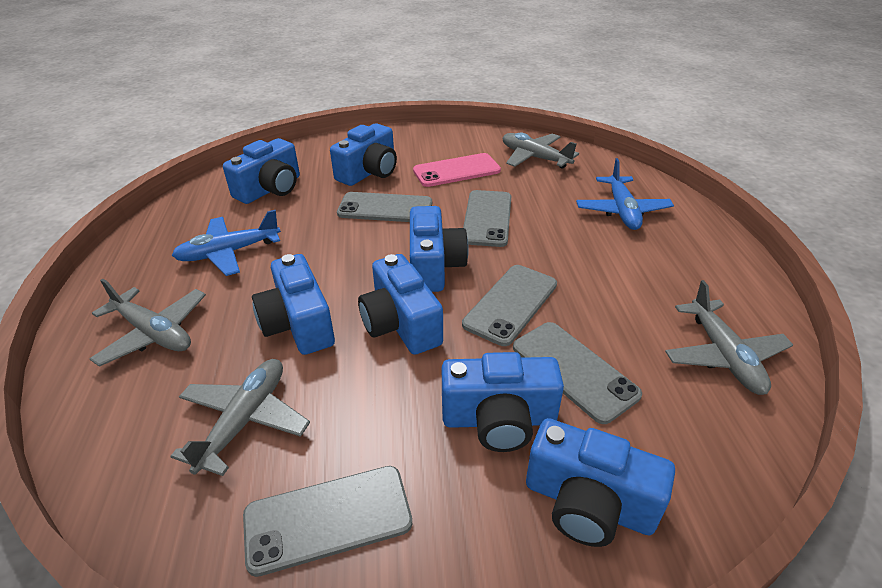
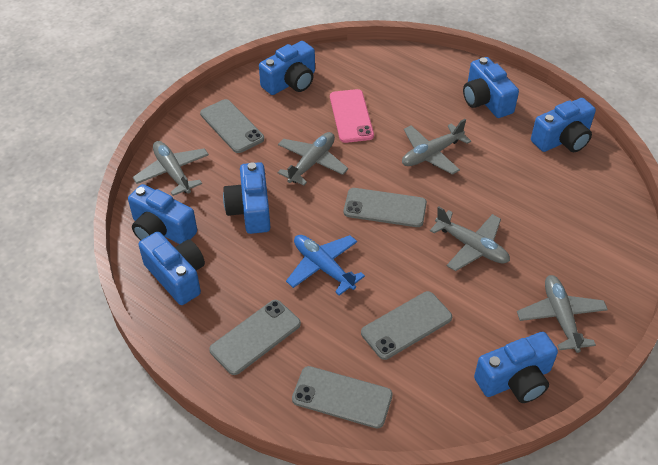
blue plane: 2 -> 1
grey plane: 4 -> 5

